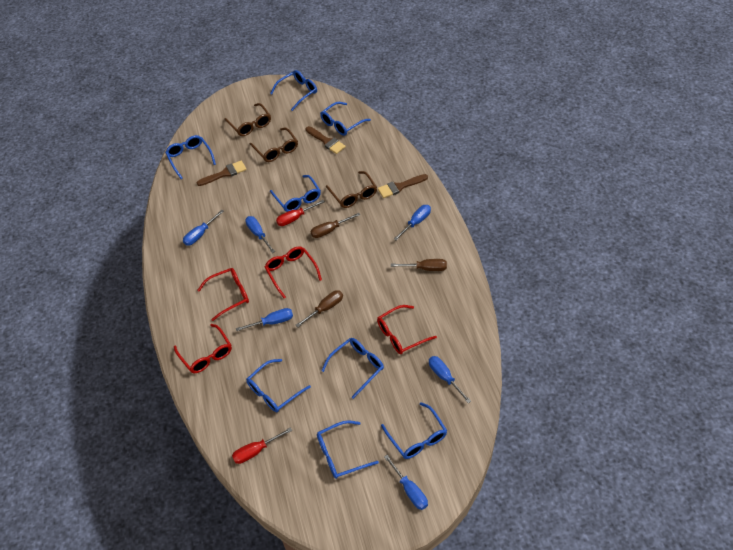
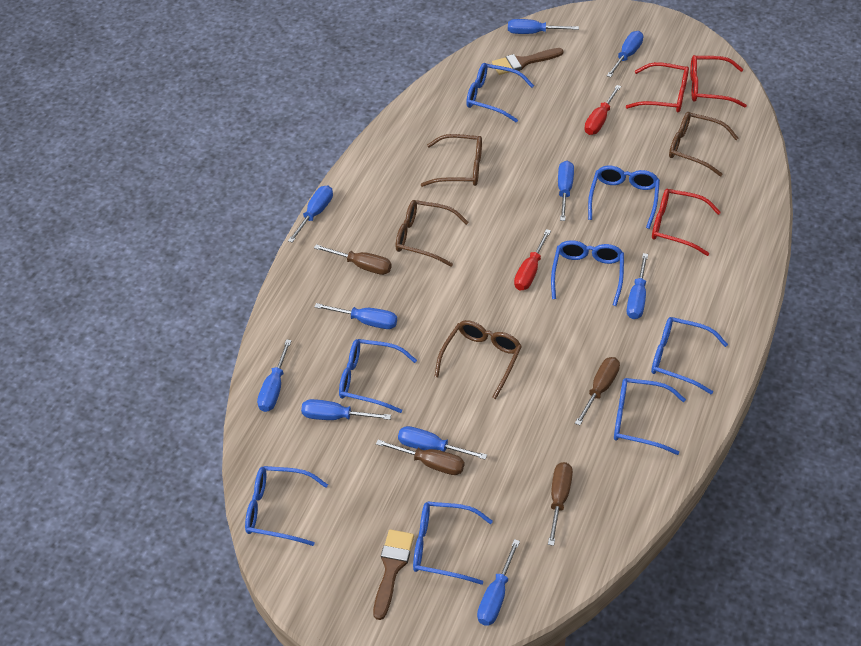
blue screwdriver: 6 -> 10
brown brush: 3 -> 2
brown glasses: 3 -> 4
brown screwdriver: 3 -> 4
red glasses: 4 -> 3

